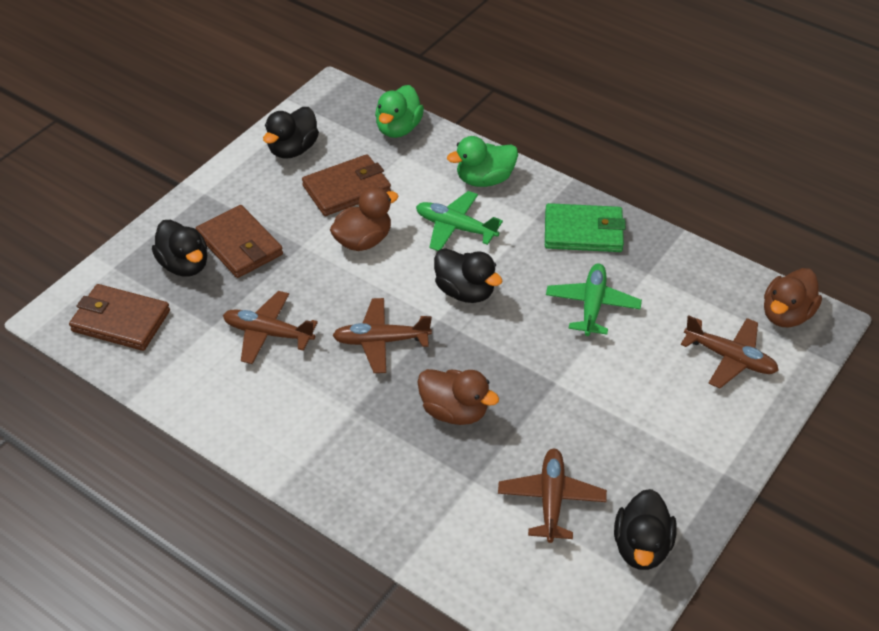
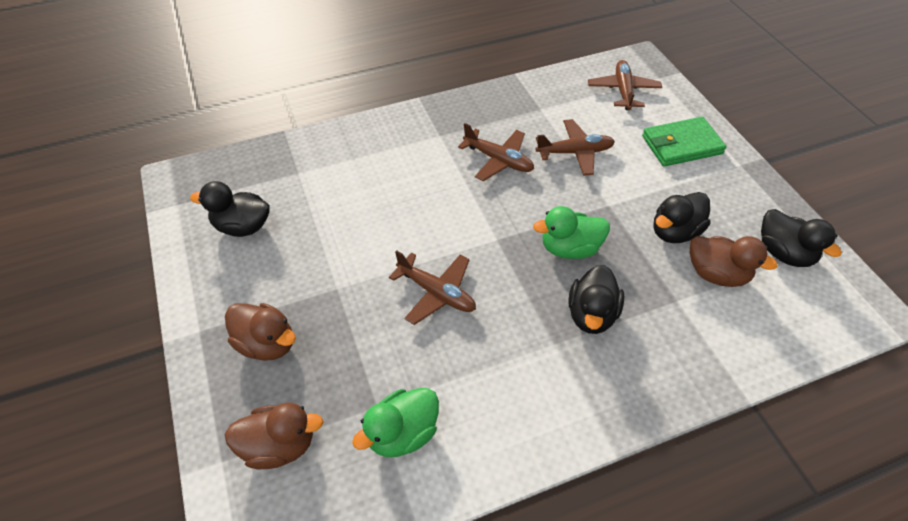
brown wallet: 3 -> 0
green plane: 2 -> 0

